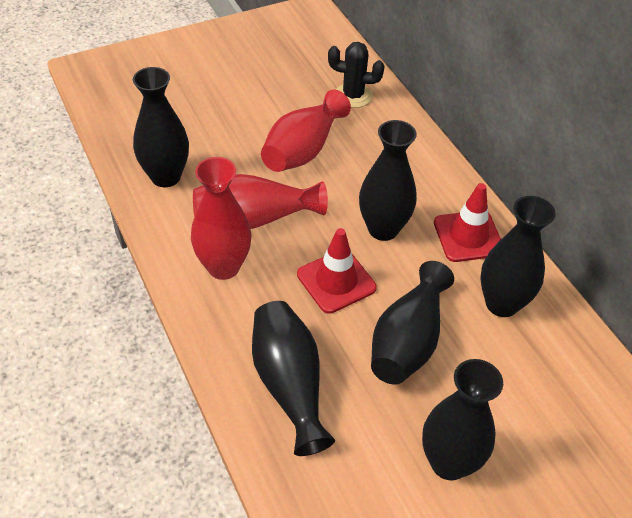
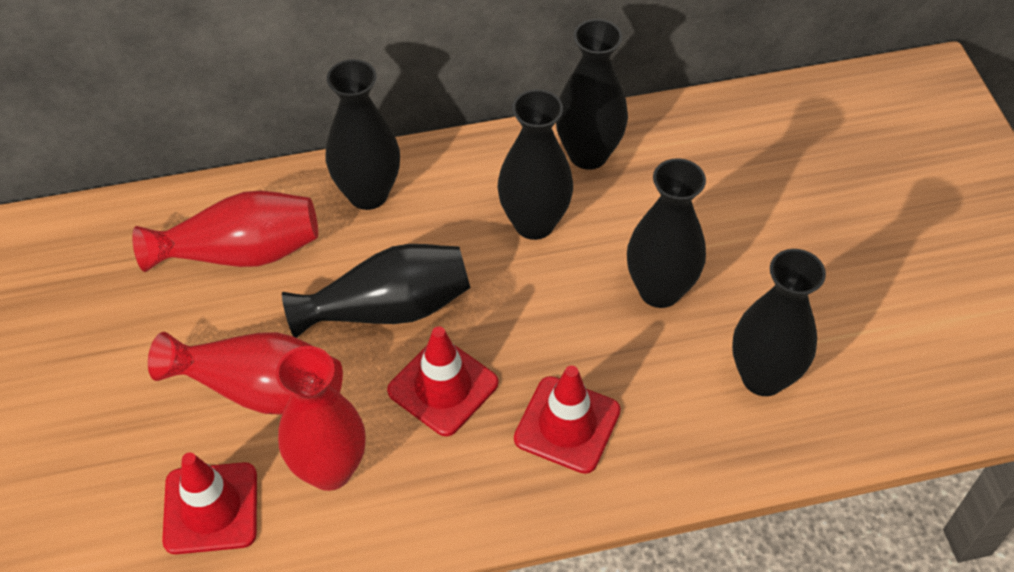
black cactus: 1 -> 0
red traffic cone: 2 -> 3

